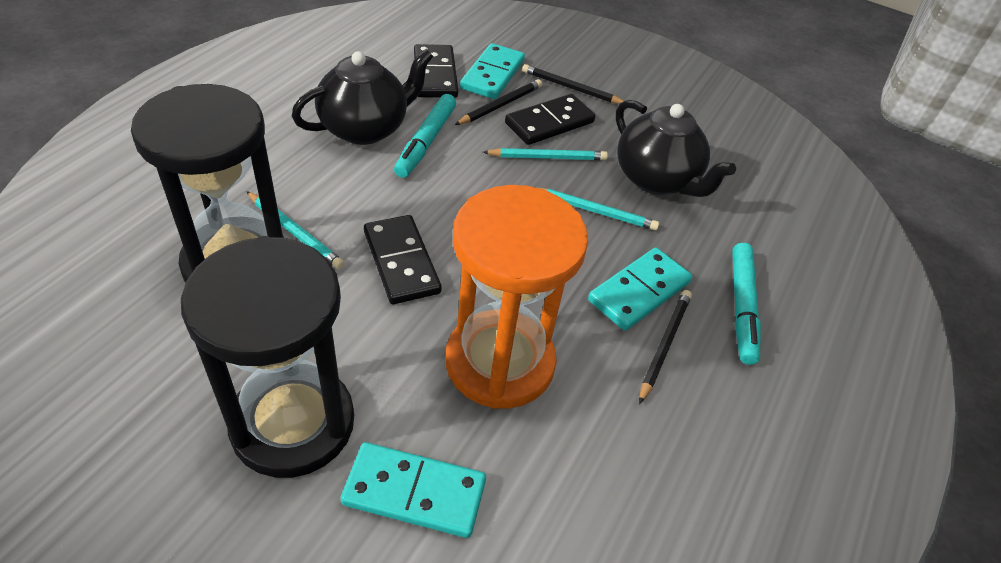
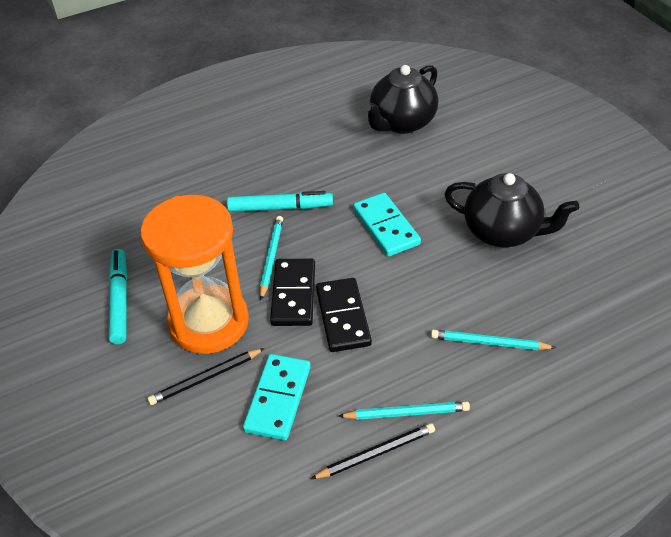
black domino: 3 -> 2
black hourglass: 2 -> 0
black pencil: 3 -> 2
turquoise domino: 3 -> 2

